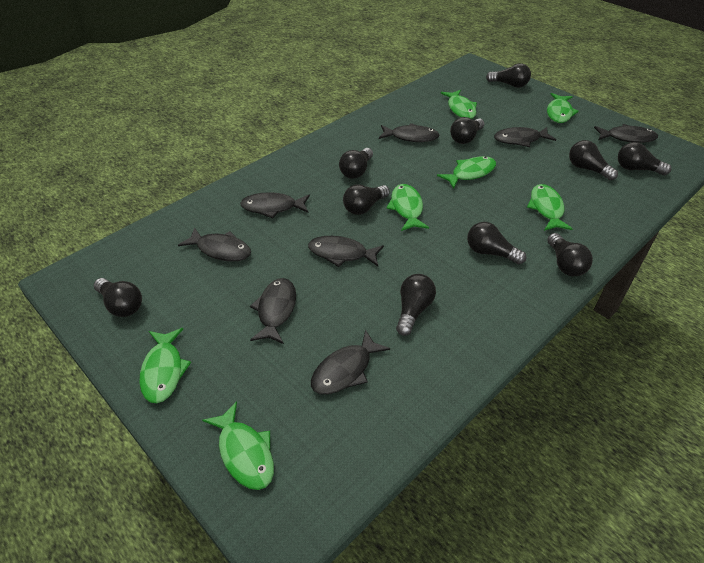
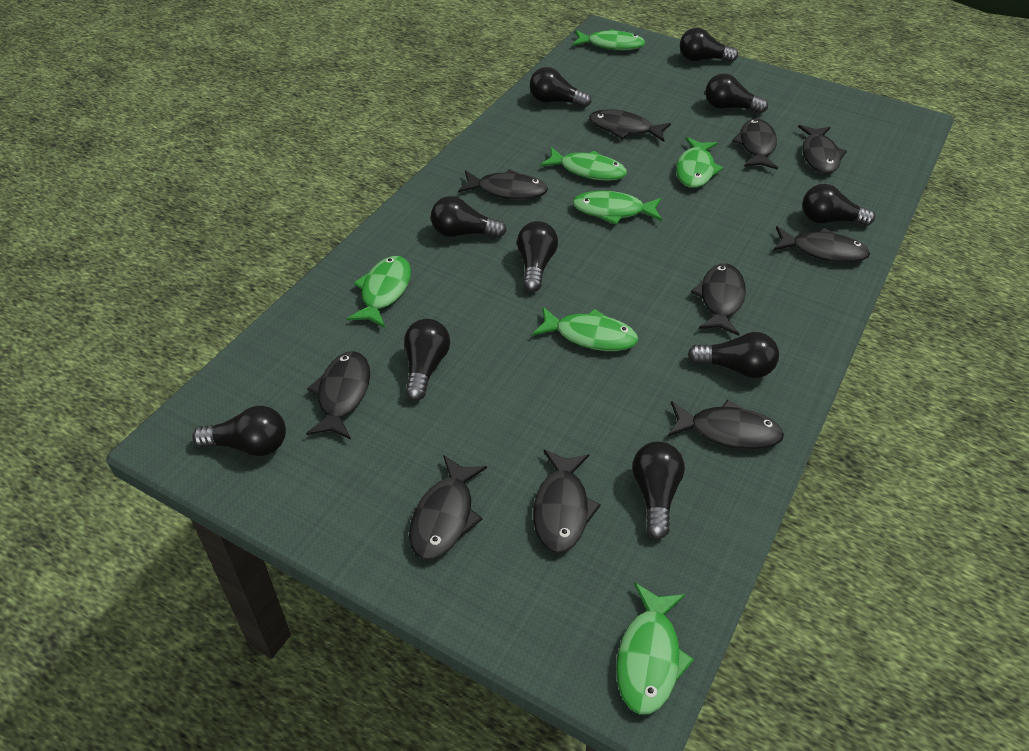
black fish: 8 -> 10

